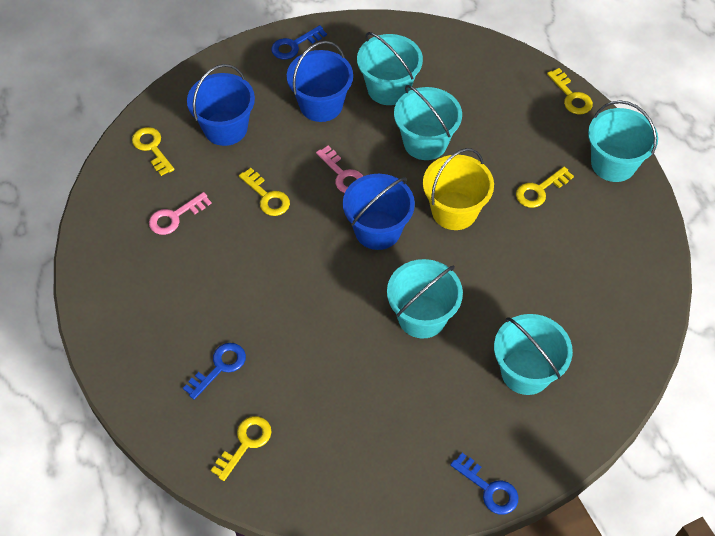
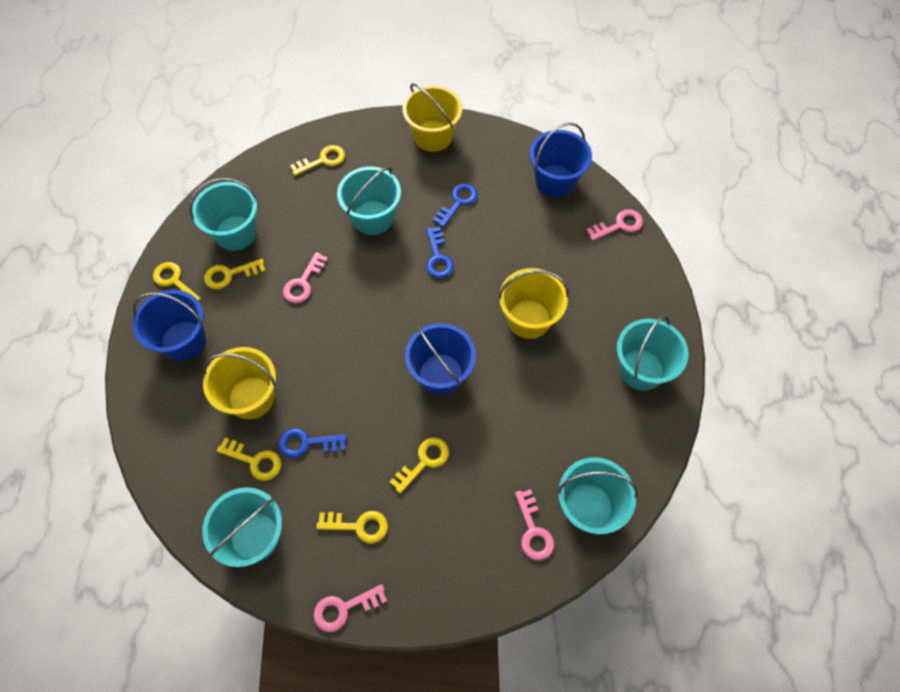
pink key: 2 -> 4
yellow bucket: 1 -> 3
yellow key: 5 -> 6

